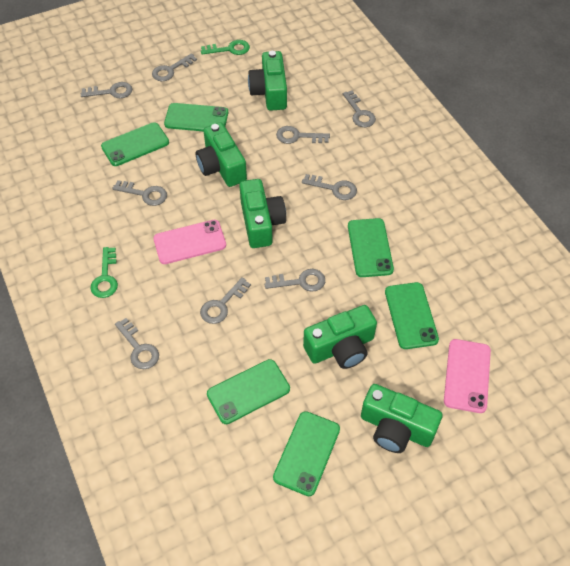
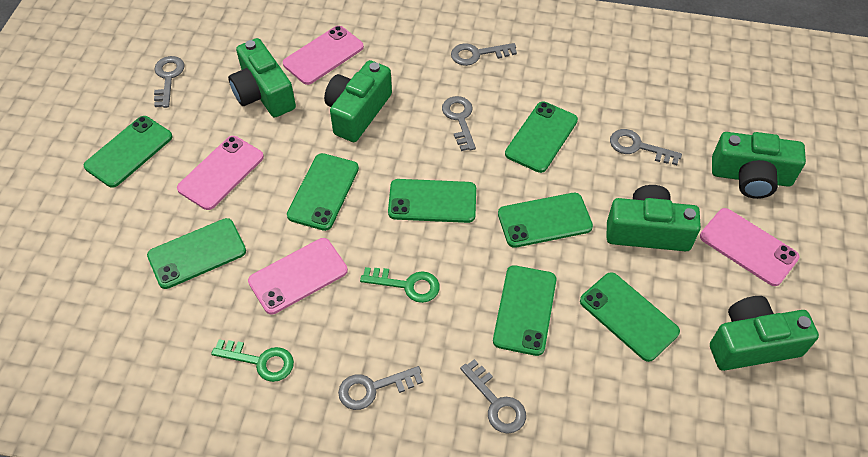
green phone: 6 -> 8
grey key: 9 -> 6
pink phone: 2 -> 4

